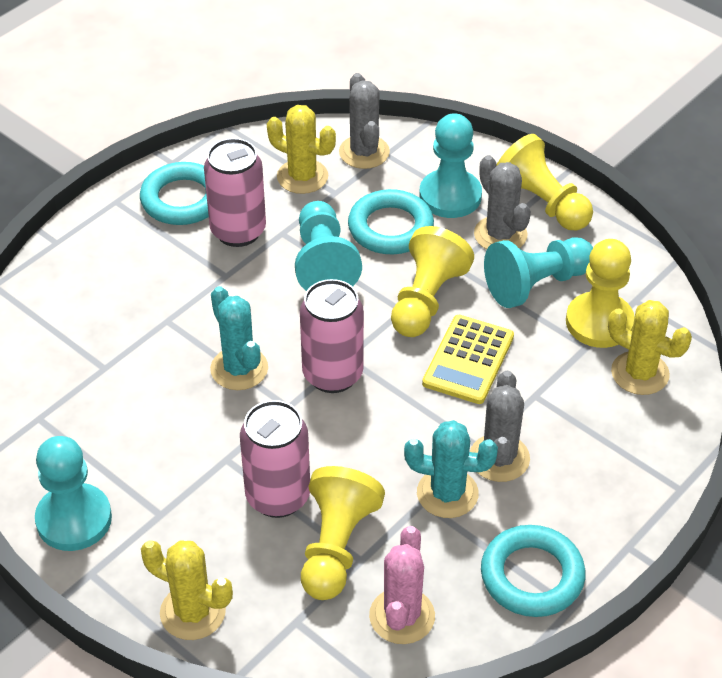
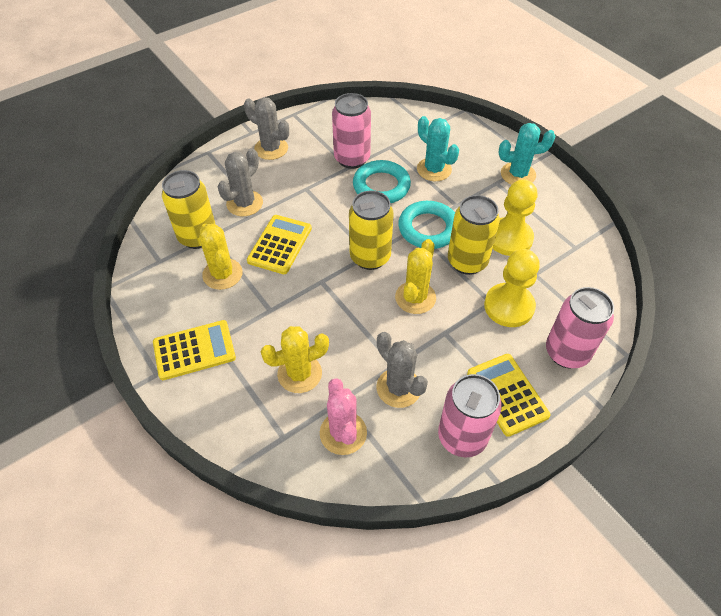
turquoise pawn: 4 -> 0
turquoise ring: 3 -> 2
yellow calculator: 1 -> 3
yellow can: 0 -> 3
yellow pawn: 4 -> 2

